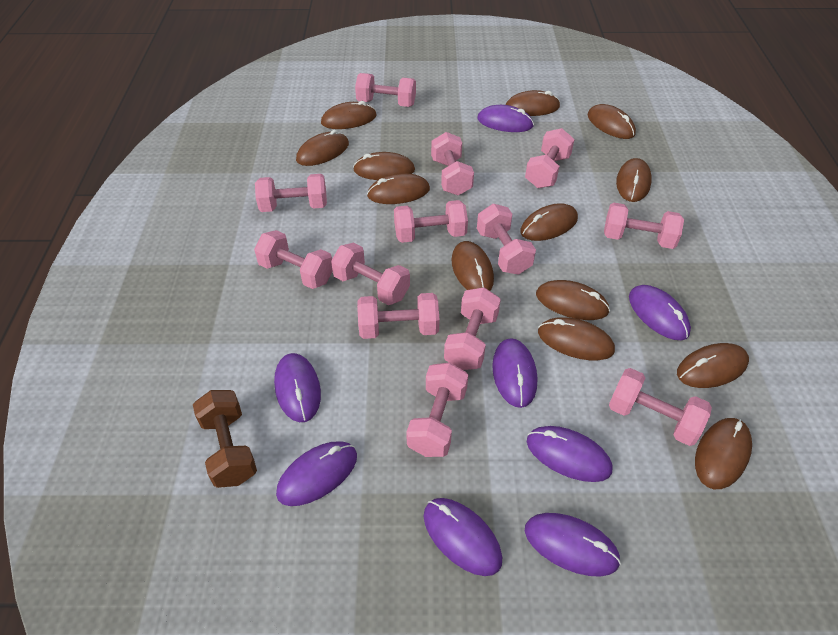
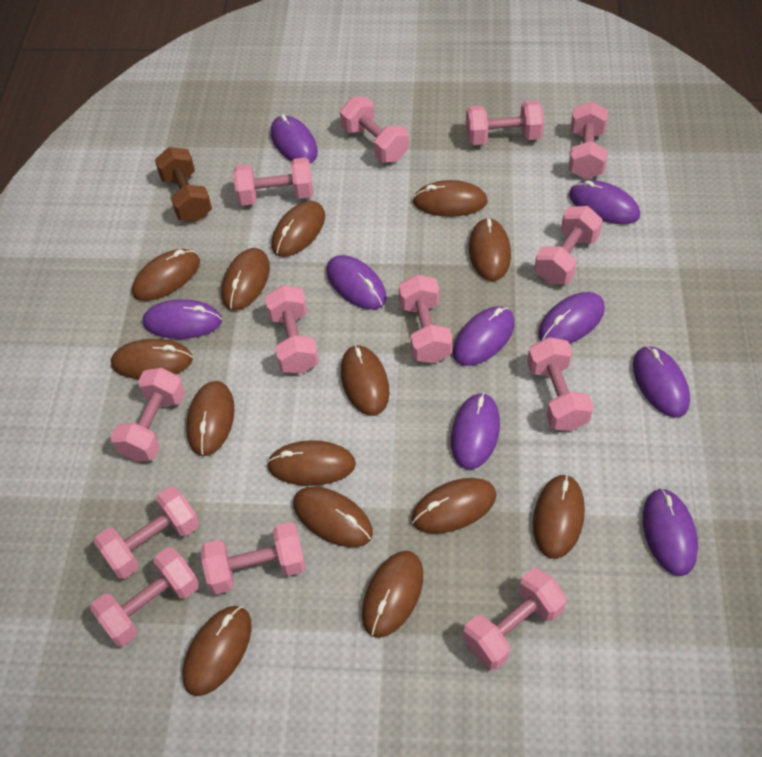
brown mouse: 13 -> 14
purple mouse: 8 -> 9

